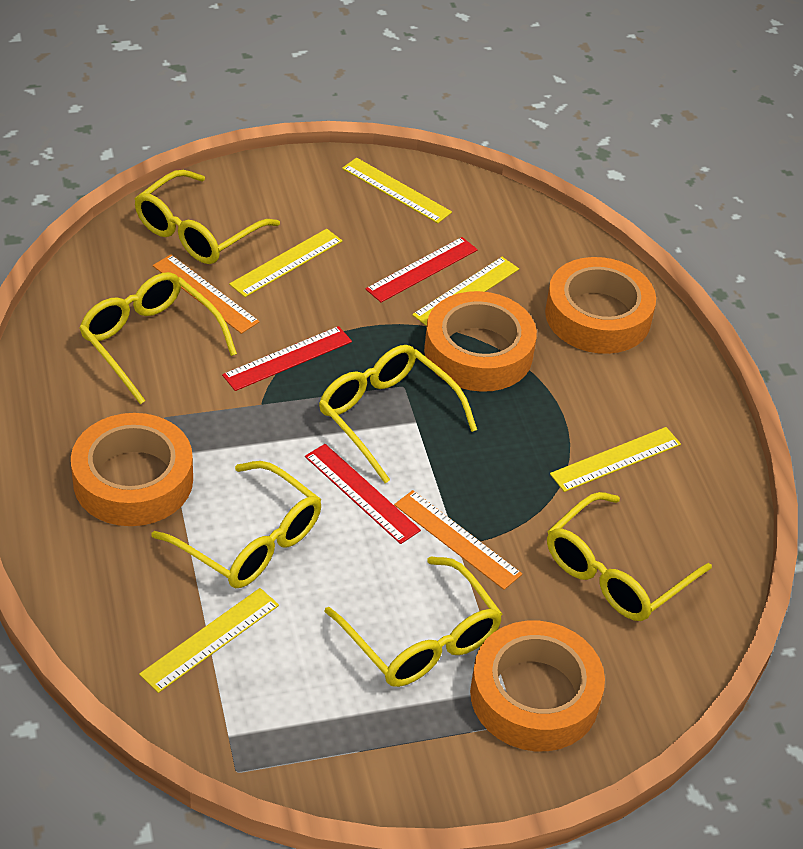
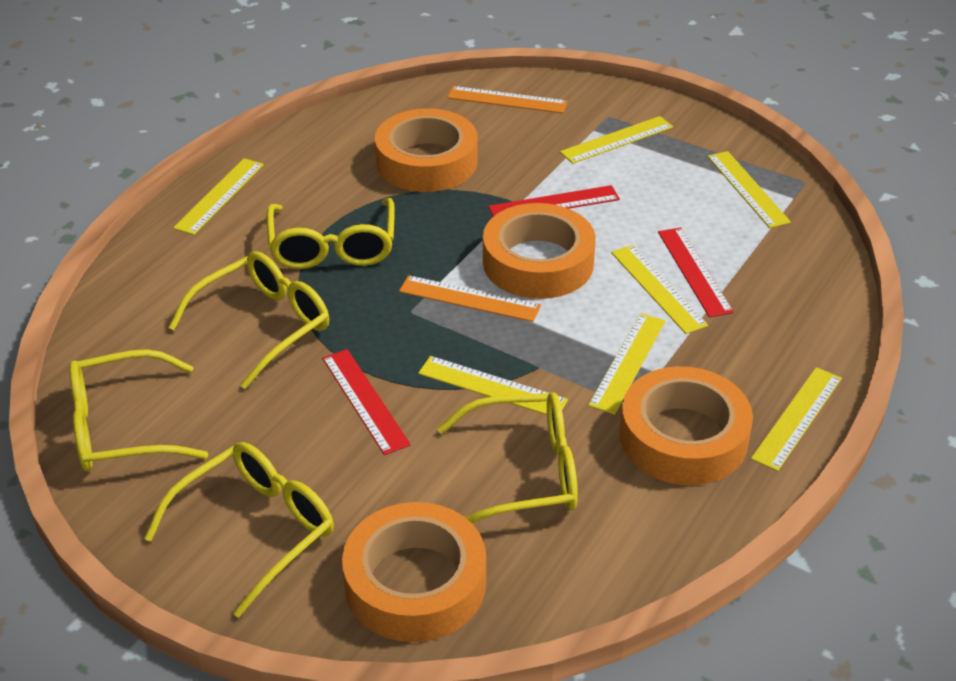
yellow glasses: 6 -> 5
yellow ruler: 5 -> 7

